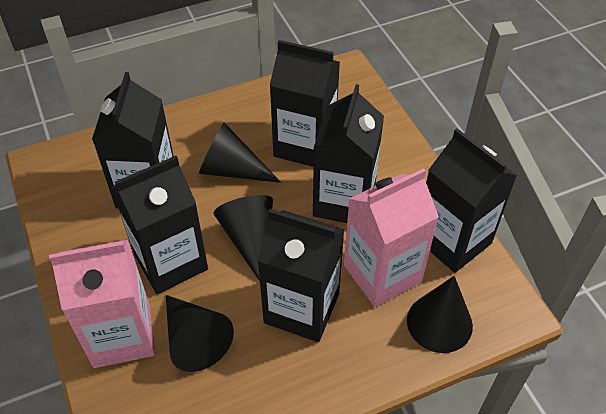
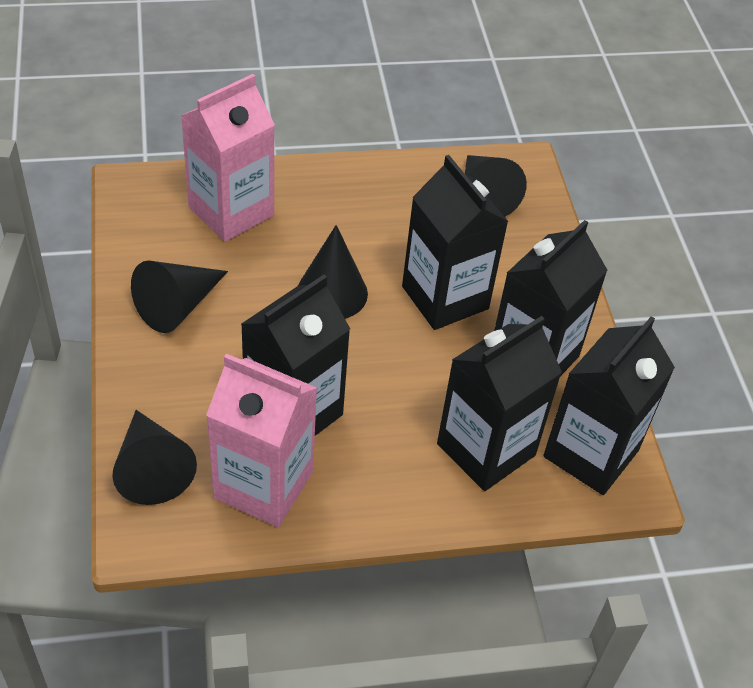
black carton: 6 -> 5

